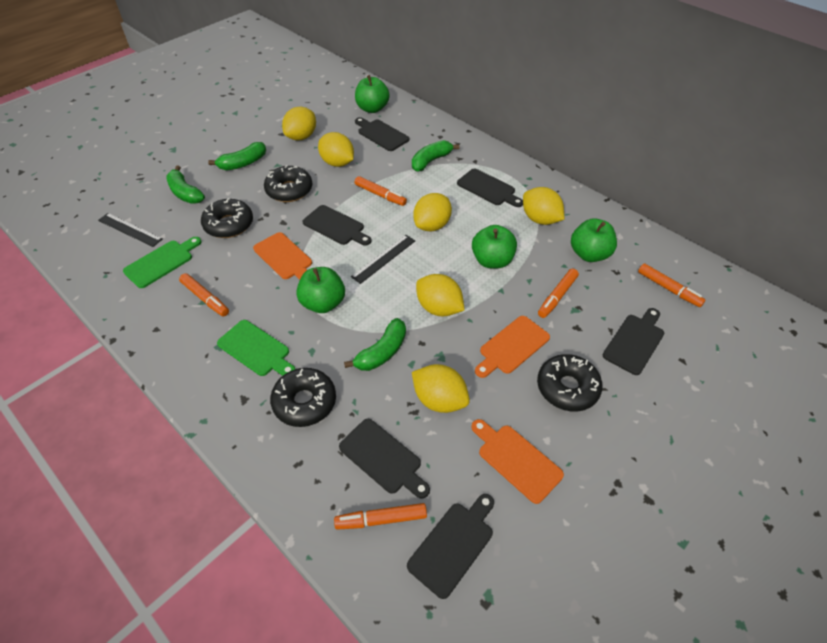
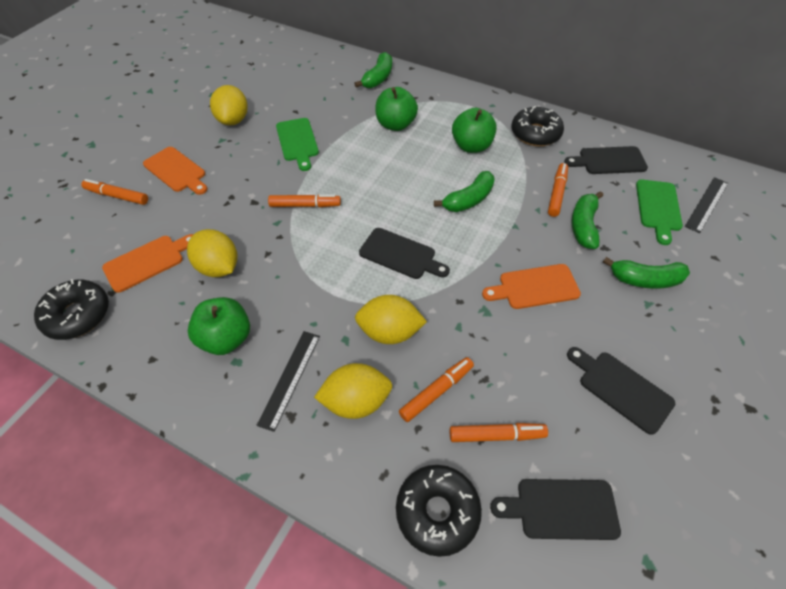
black cutting board: 6 -> 4
black donut: 4 -> 3
green apple: 4 -> 3
yellow lemon: 6 -> 4

